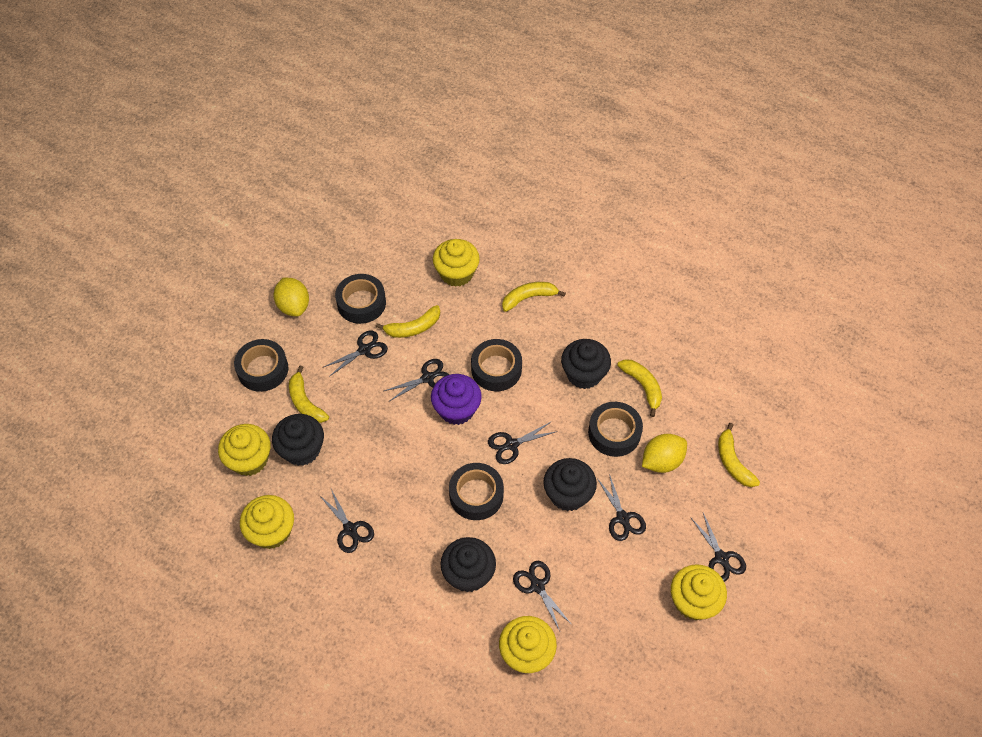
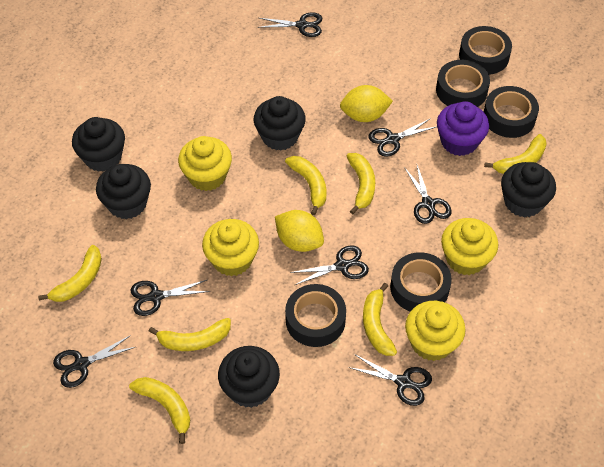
black cupcake: 4 -> 5
yellow banana: 5 -> 7
yellow cupcake: 5 -> 4

